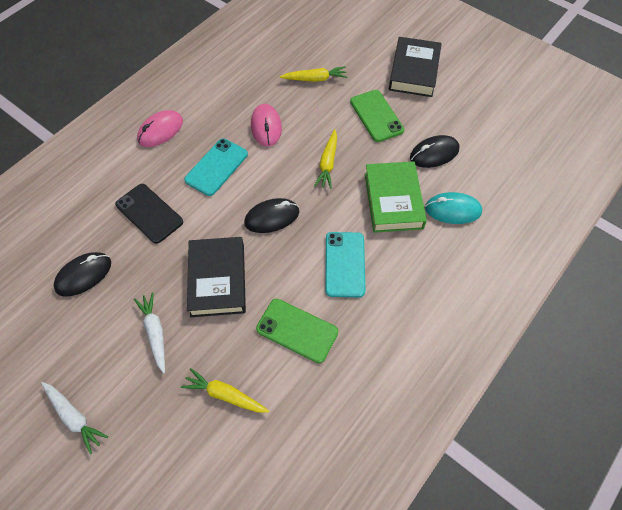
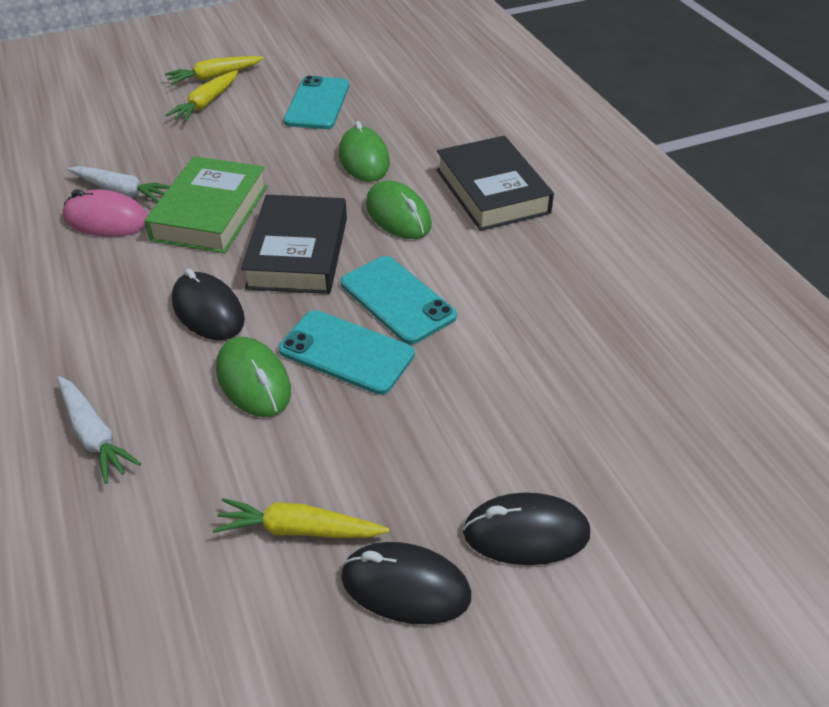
black phone: 1 -> 0
green mouse: 0 -> 3
green phone: 2 -> 0
pink mouse: 2 -> 1
turquoise mouse: 1 -> 0
turquoise phone: 2 -> 3

